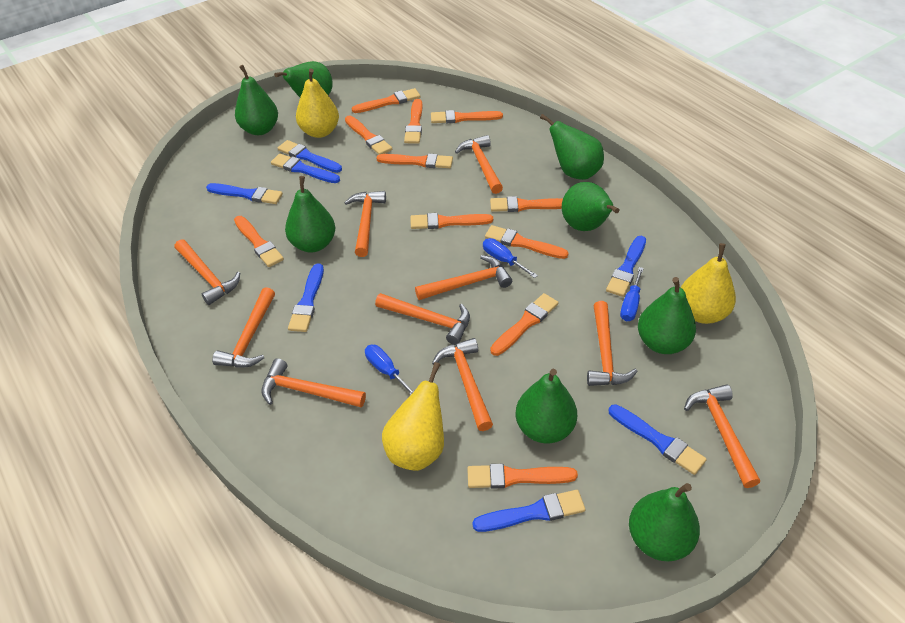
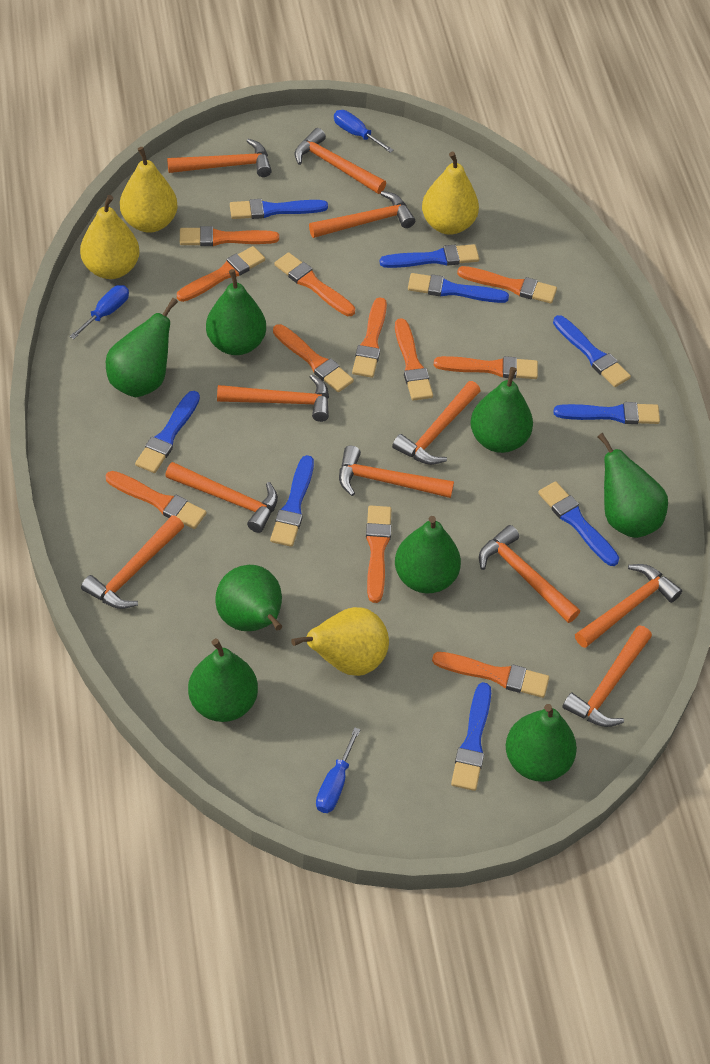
blue brush: 7 -> 9
orange hammer: 10 -> 11
yellow pear: 3 -> 4

